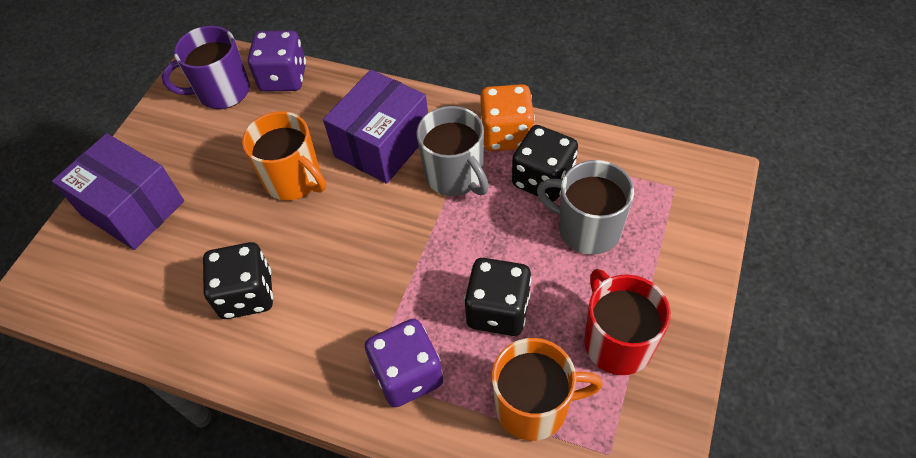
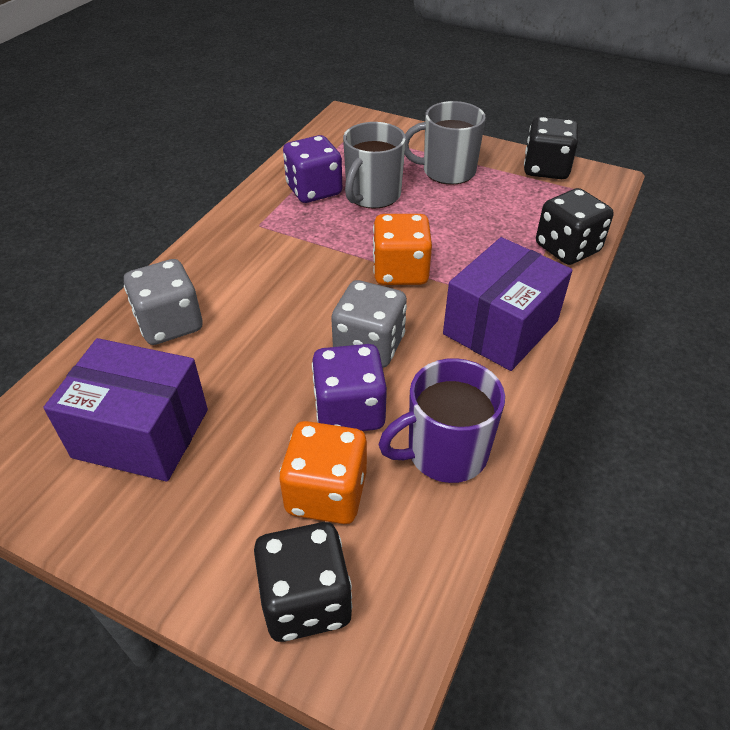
grey dice: 0 -> 2
orange dice: 1 -> 2
orange mug: 2 -> 0
red mug: 1 -> 0

